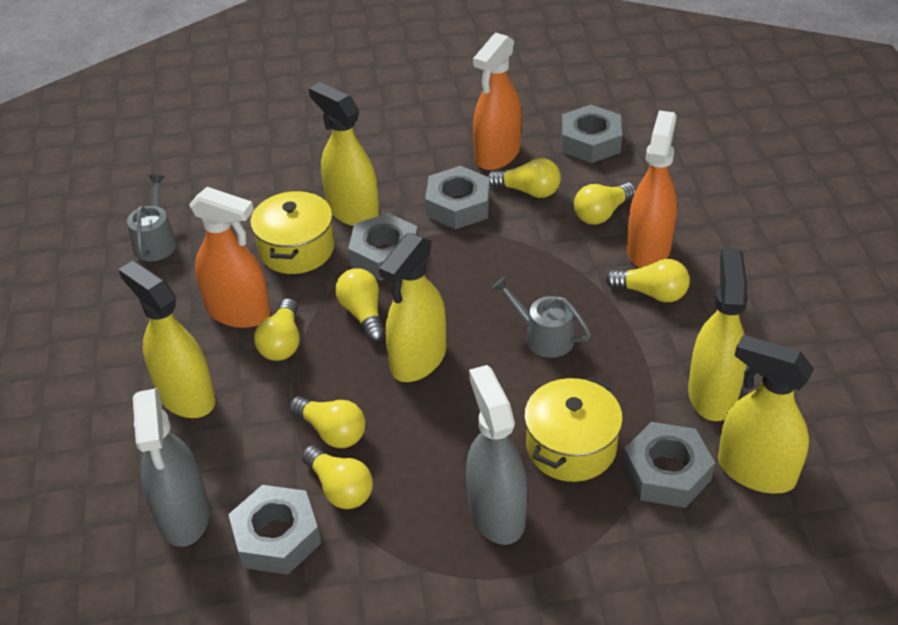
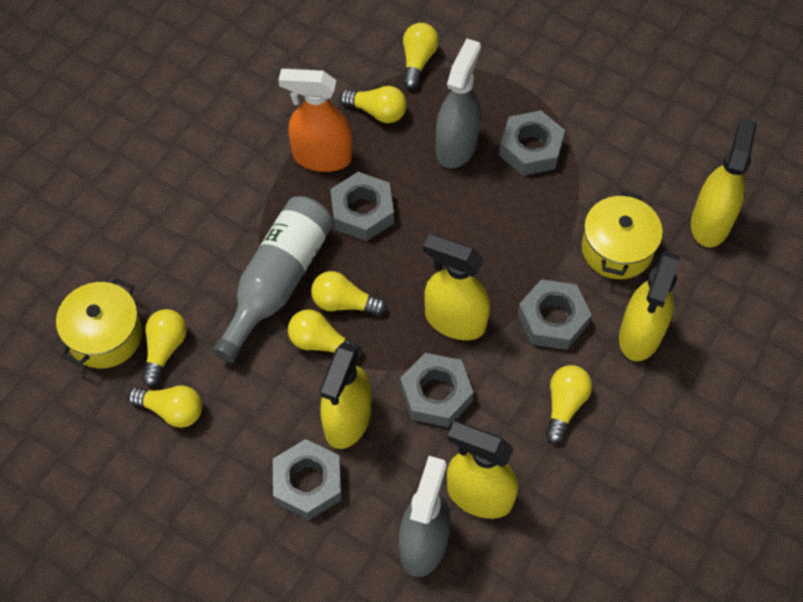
grey bottle: 0 -> 1
grey watering can: 2 -> 0
orange spray bottle: 3 -> 1

